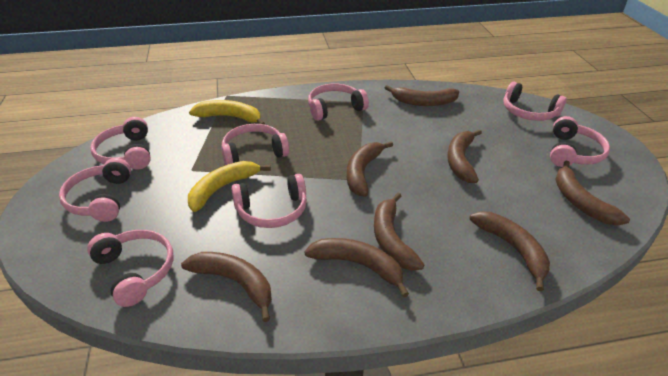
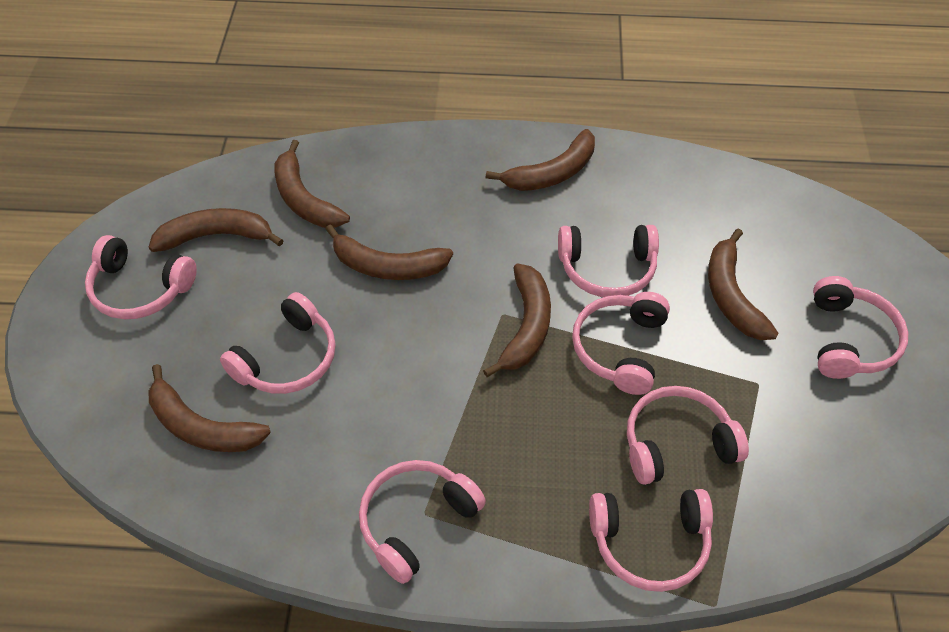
brown banana: 8 -> 7
yellow banana: 2 -> 0

